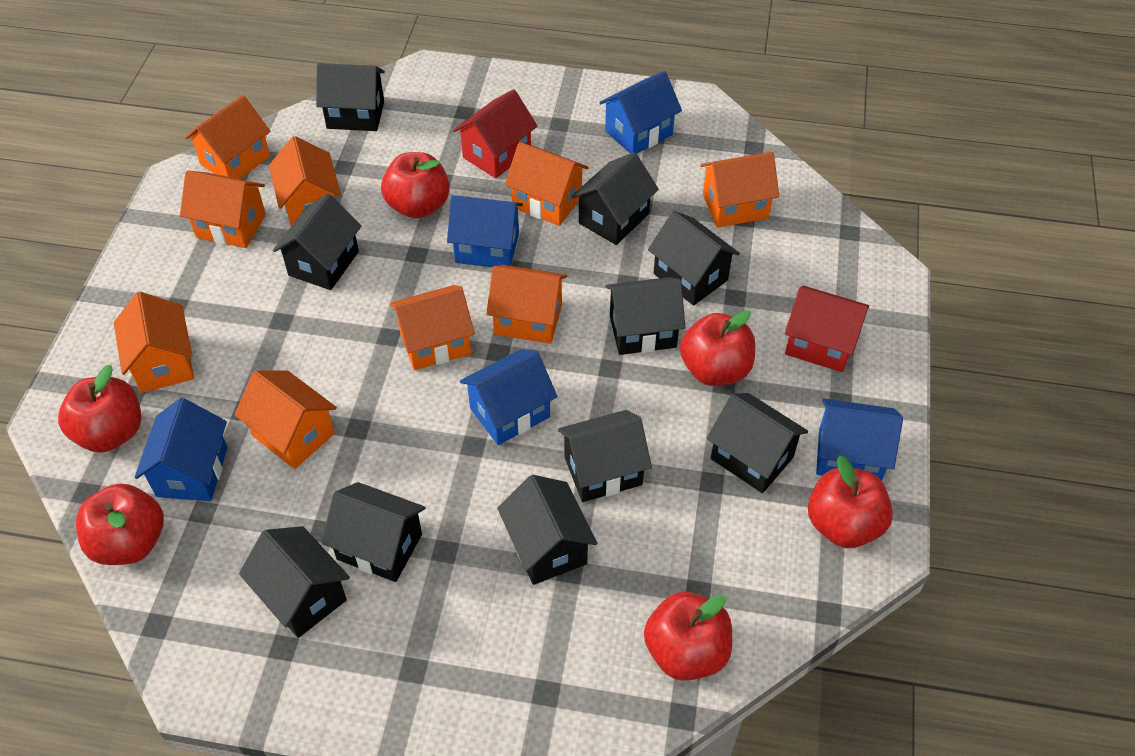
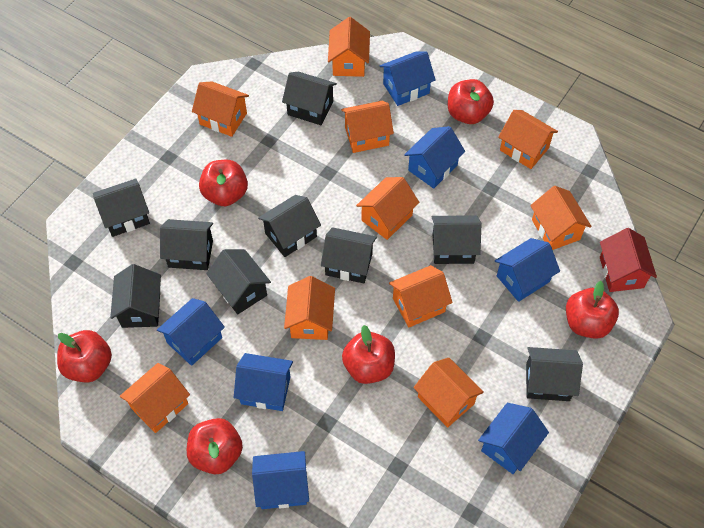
black house: 10 -> 9
blue house: 5 -> 7
orange house: 9 -> 10
red house: 2 -> 1

